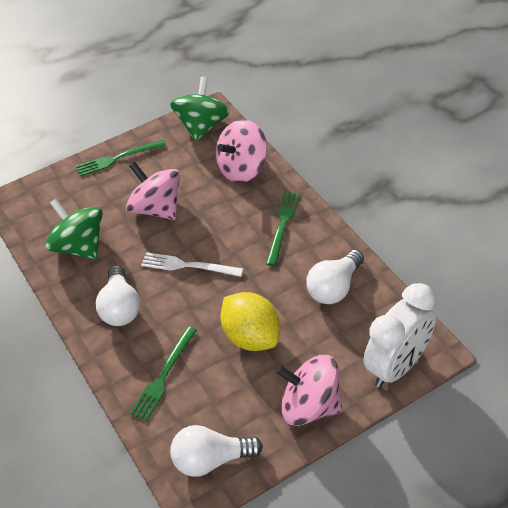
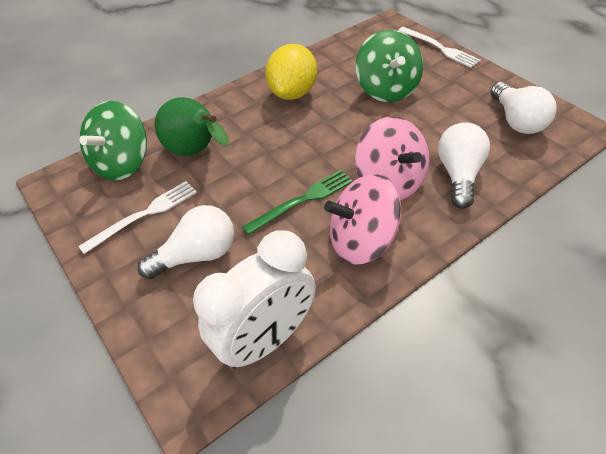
green fork: 3 -> 1
green pear: 0 -> 1
pink spinning top: 3 -> 2
white fork: 1 -> 2

